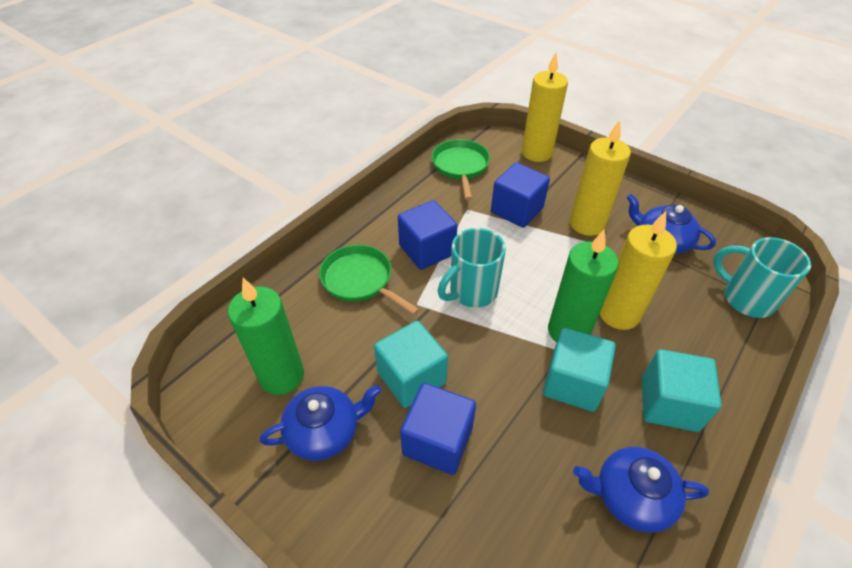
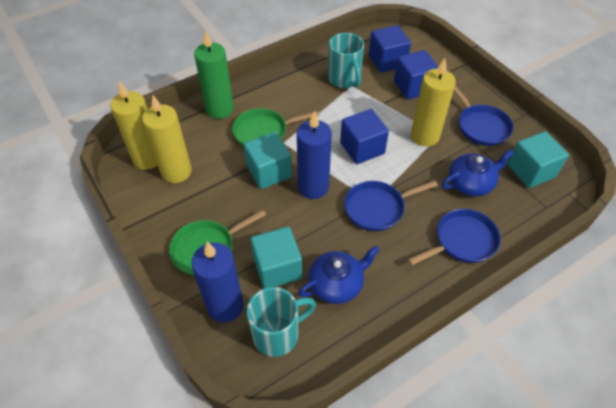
blue candle: 0 -> 2
blue pan: 0 -> 3
blue teapot: 3 -> 2
green candle: 2 -> 1

